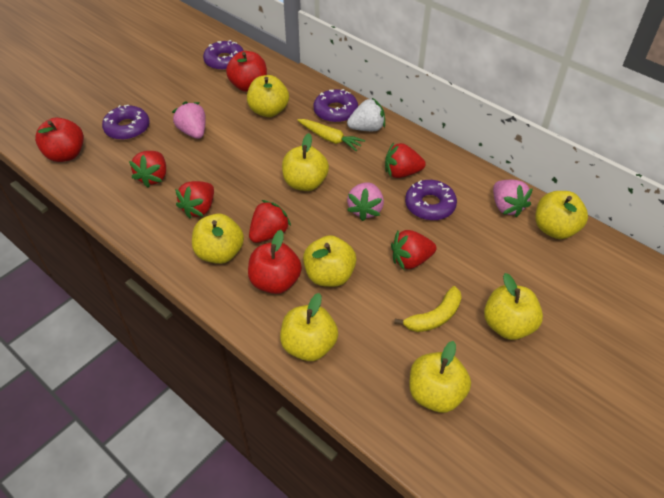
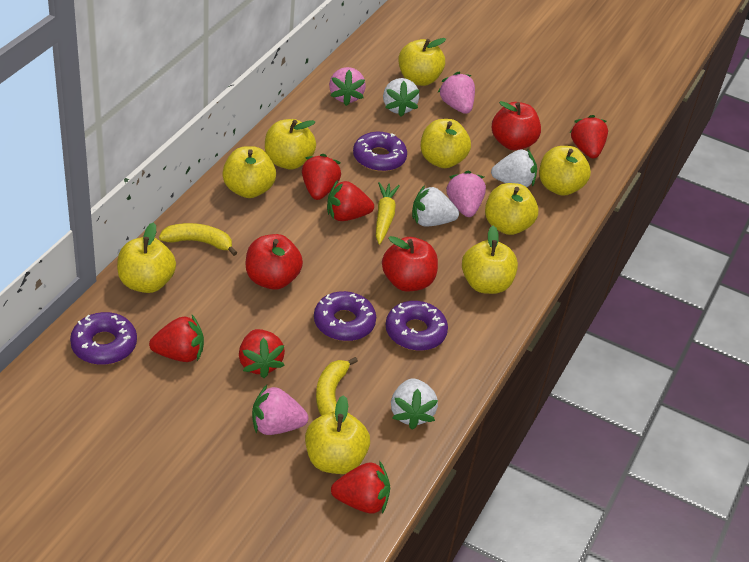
pink strawberry: 3 -> 4
red strawberry: 5 -> 6
white strawberry: 1 -> 4
yellow apple: 8 -> 9
yellow banana: 1 -> 2

